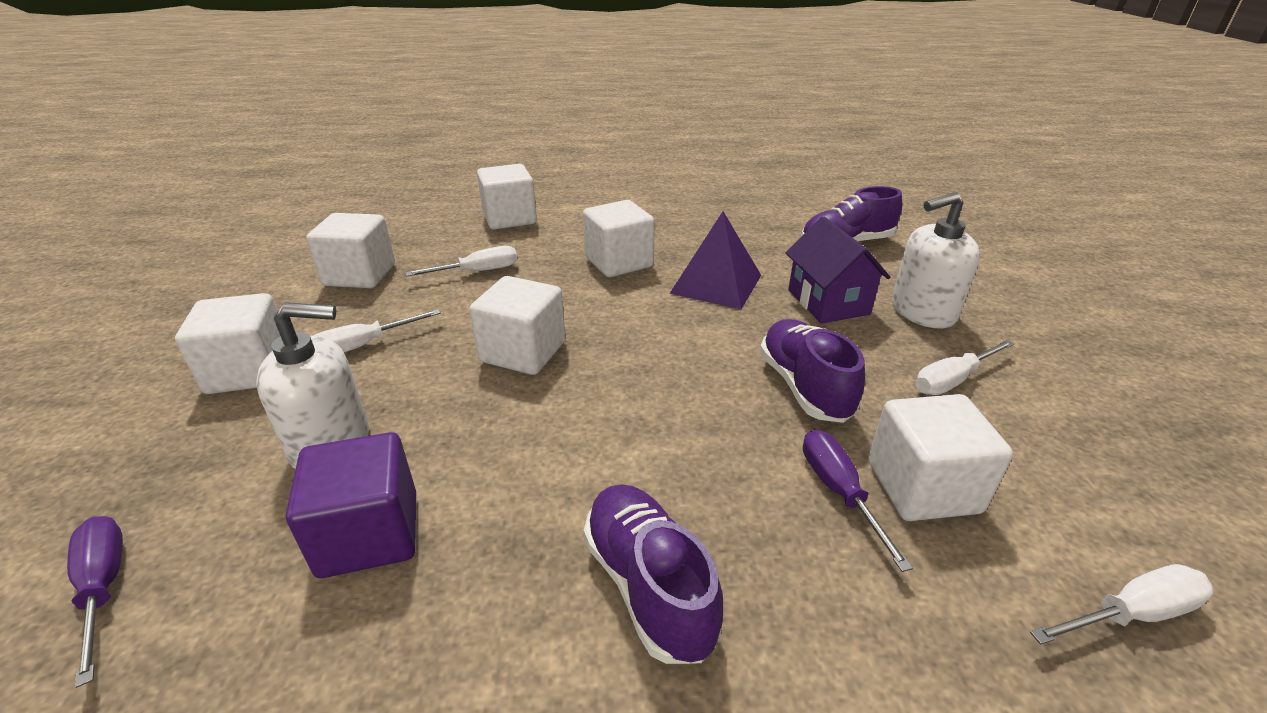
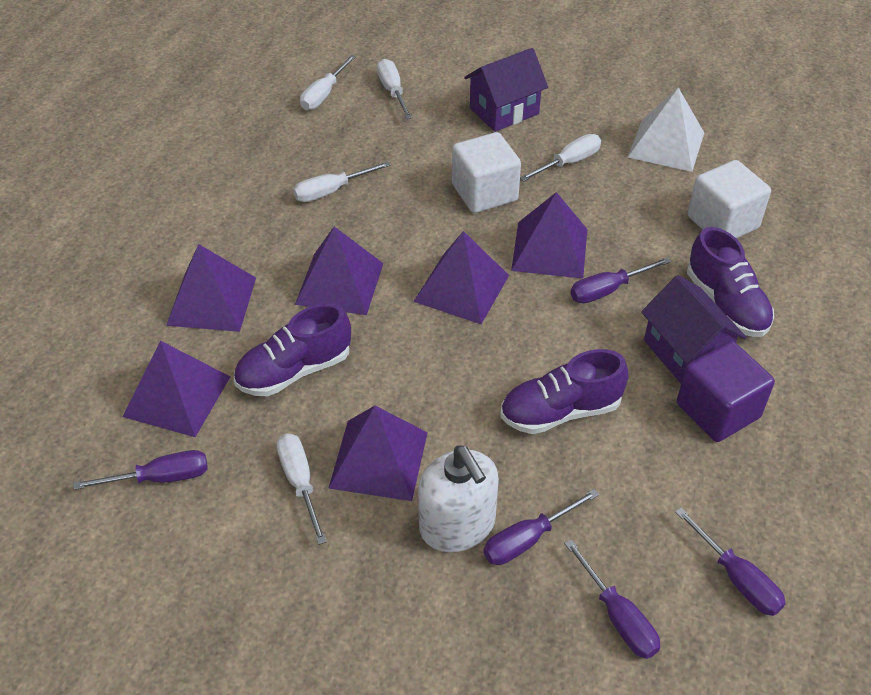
purple house: 1 -> 2
purple pyramid: 1 -> 6
purple screwdriver: 2 -> 5
white cube: 6 -> 2
white pyramid: 0 -> 1
white screwdriver: 4 -> 5
white soap dispenser: 2 -> 1

